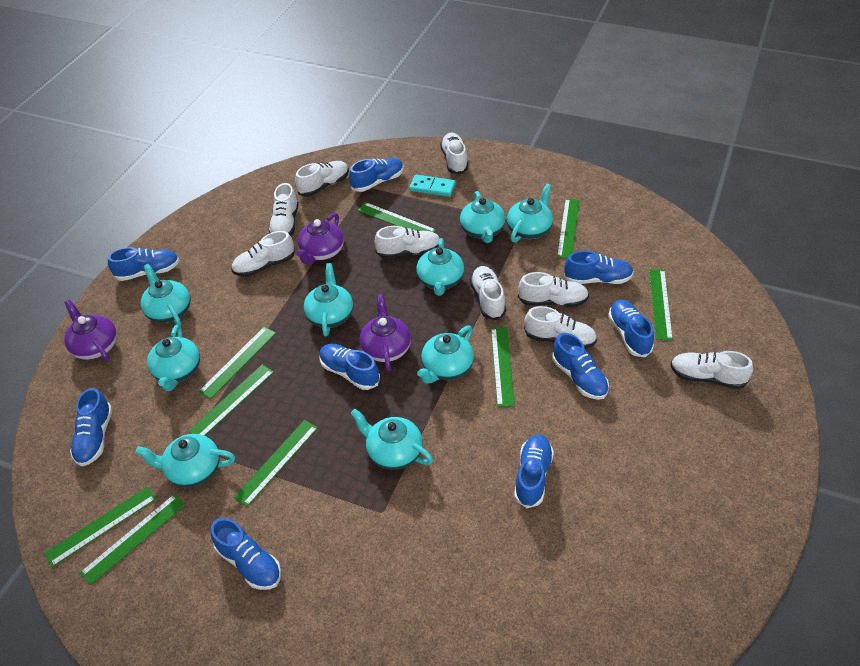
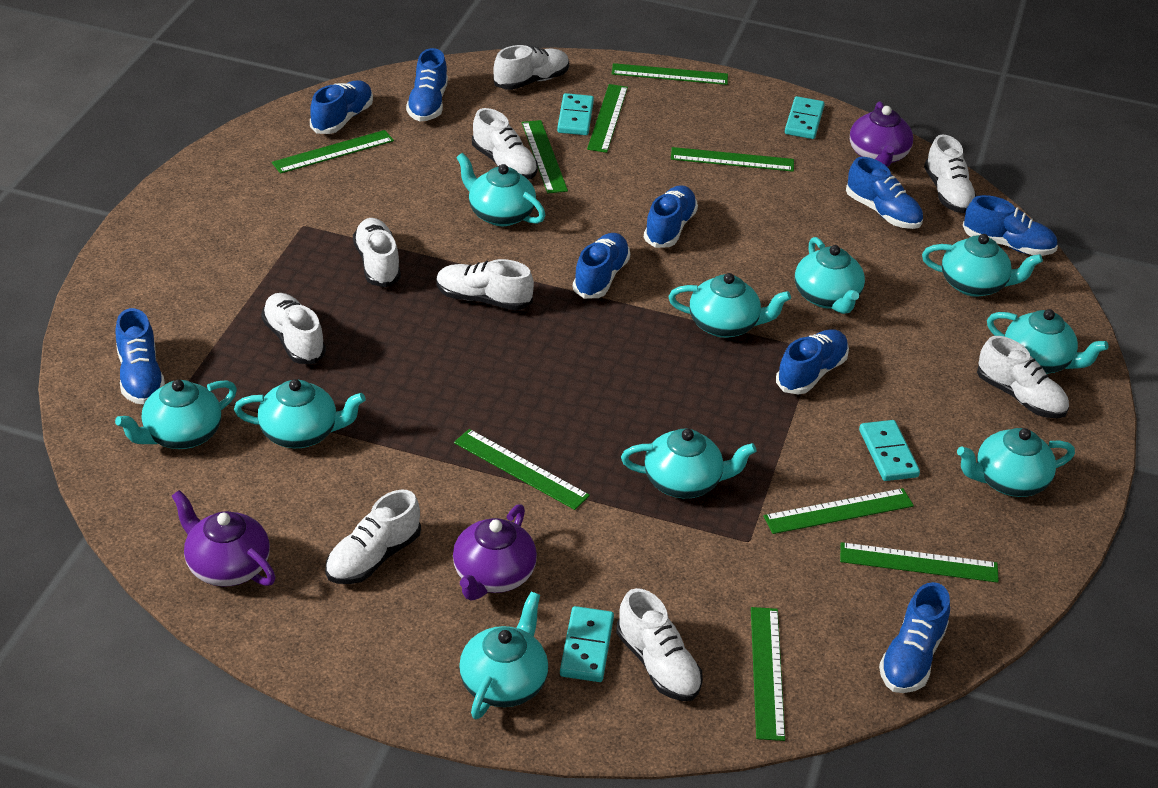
turquoise domino: 1 -> 4
turquoise teapot: 9 -> 10

